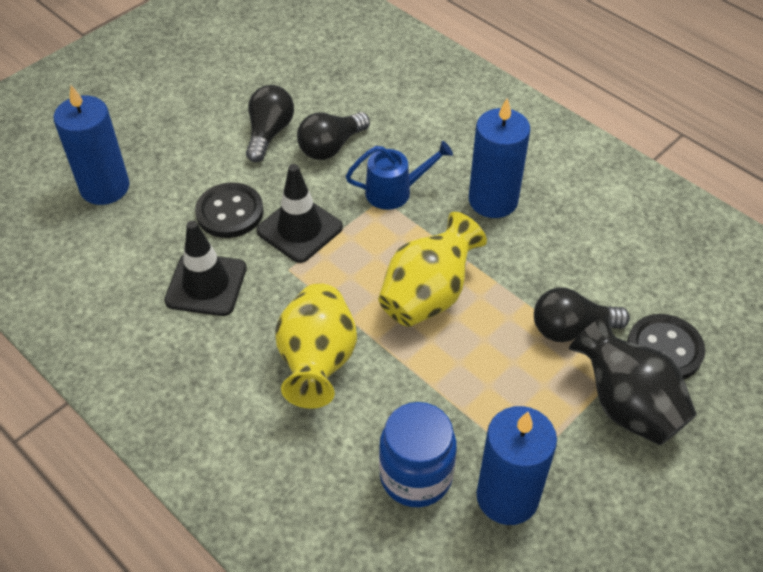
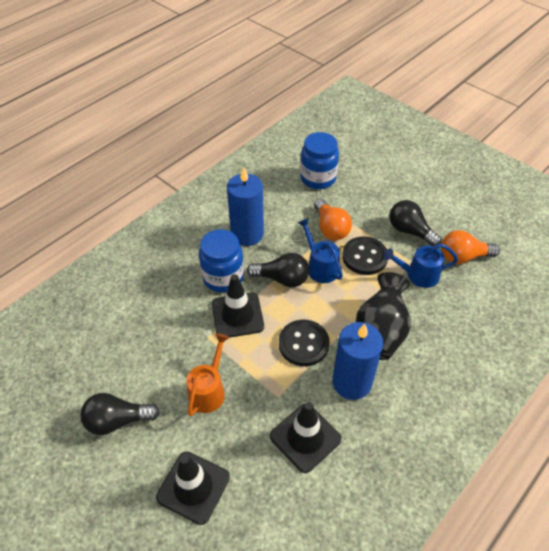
black traffic cone: 2 -> 3
blue candle: 3 -> 2
blue jar: 1 -> 2
blue watering can: 1 -> 2
orange light bulb: 0 -> 2
orange watering can: 0 -> 1
yellow vase: 2 -> 0

